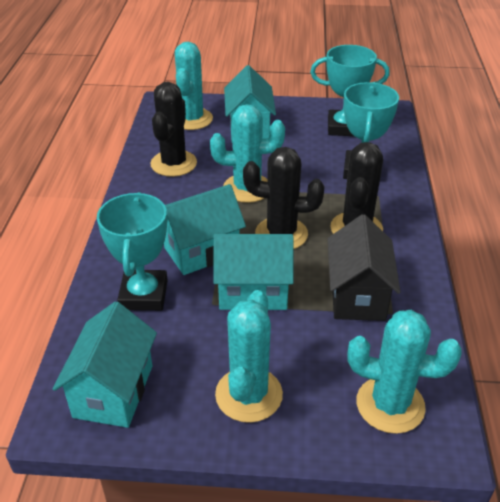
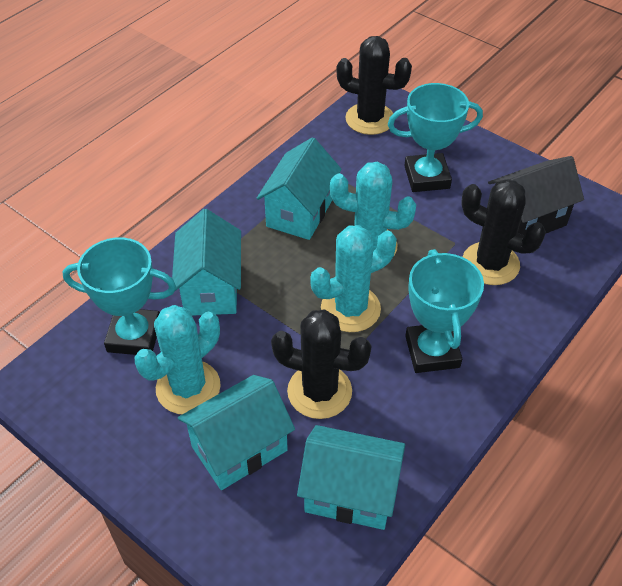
turquoise cactus: 4 -> 3

